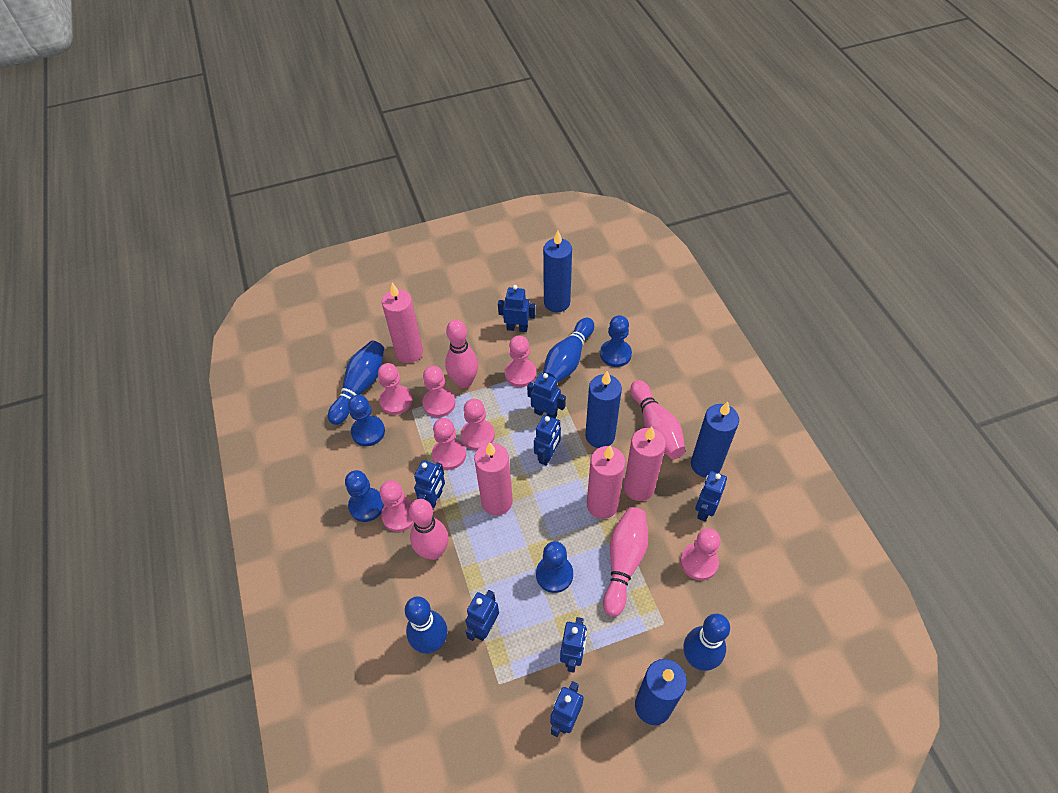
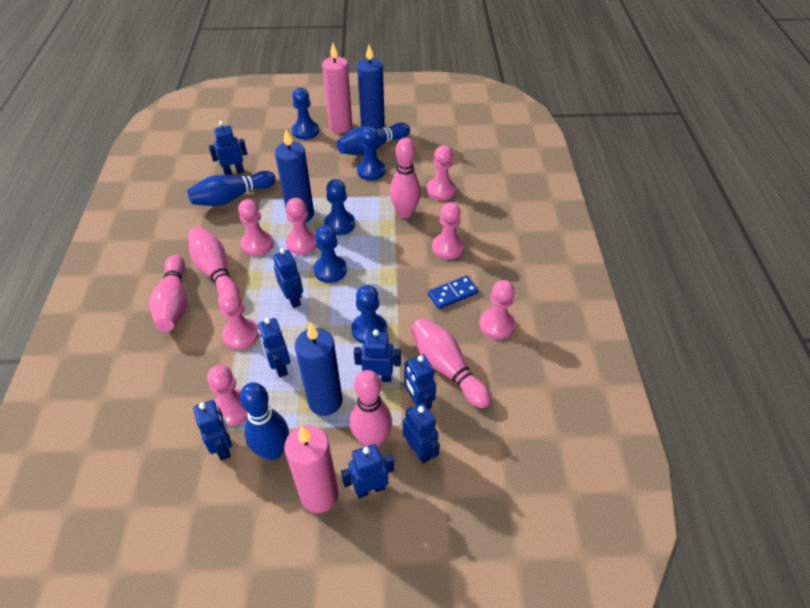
blue bowling pin: 4 -> 3
blue candle: 4 -> 3
blue domino: 0 -> 1
blue pawn: 4 -> 5
pink bowling pin: 4 -> 5
pink candle: 4 -> 2

